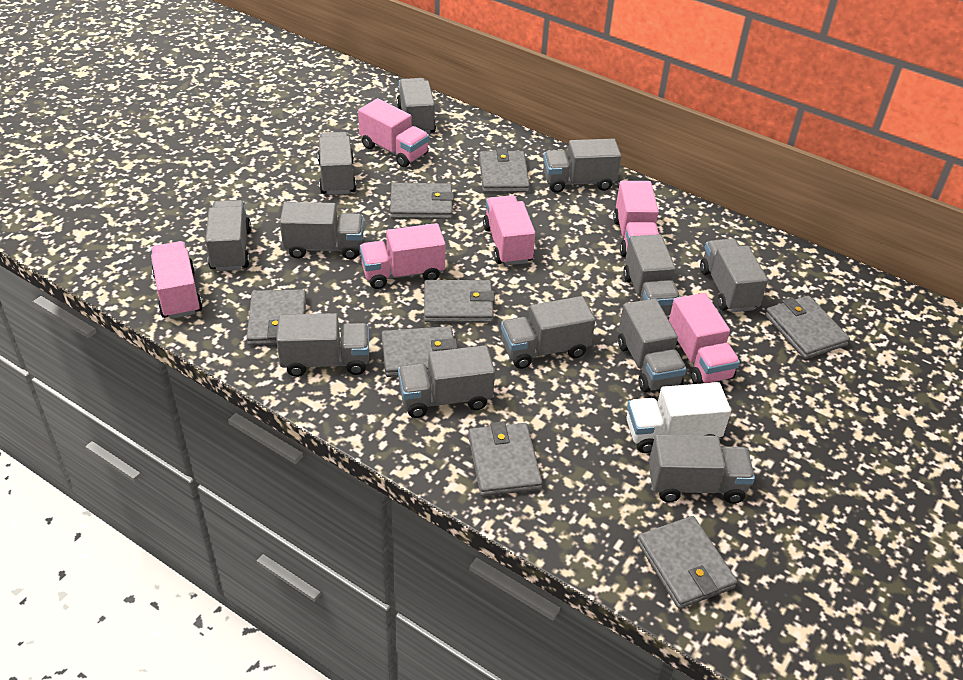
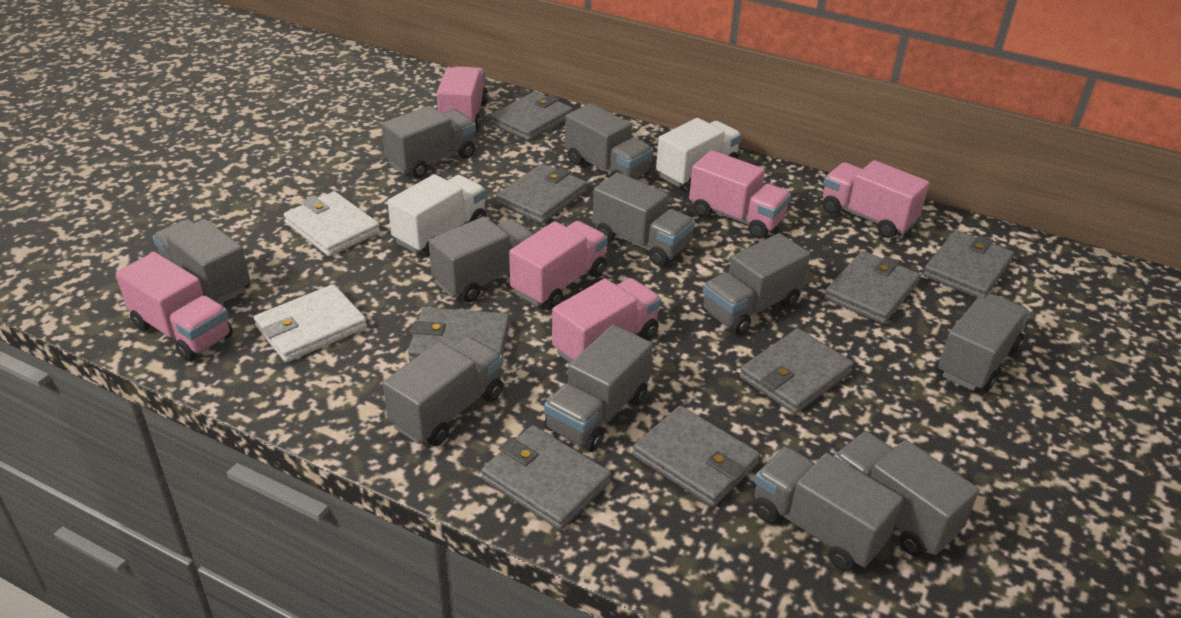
grey truck: 12 -> 11
white truck: 1 -> 2
white wallet: 0 -> 2

